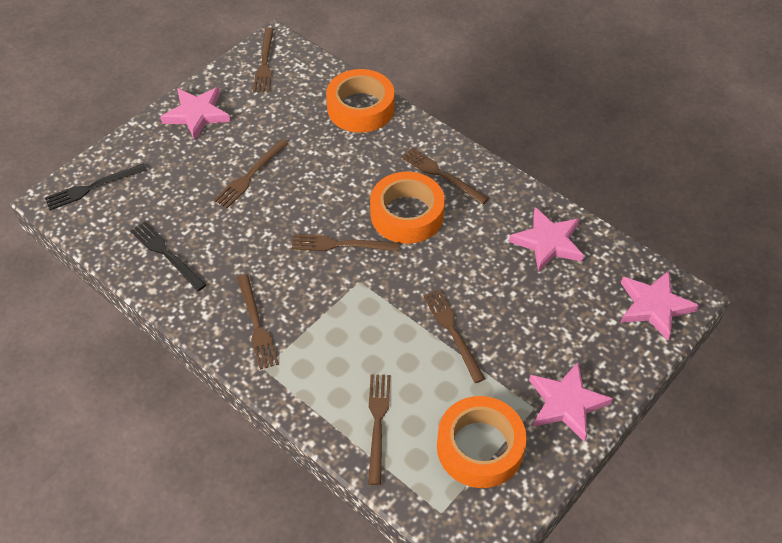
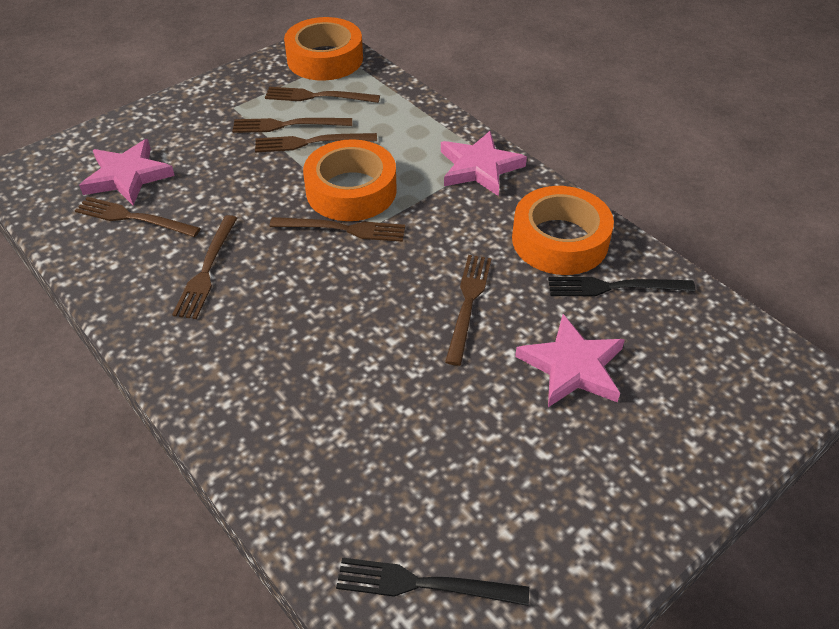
pink star: 4 -> 3

